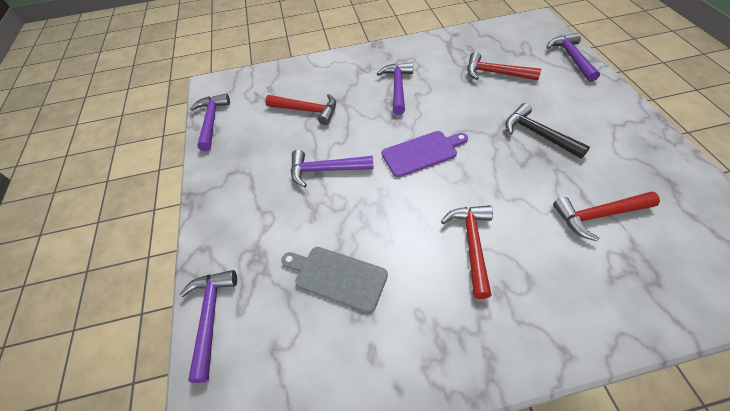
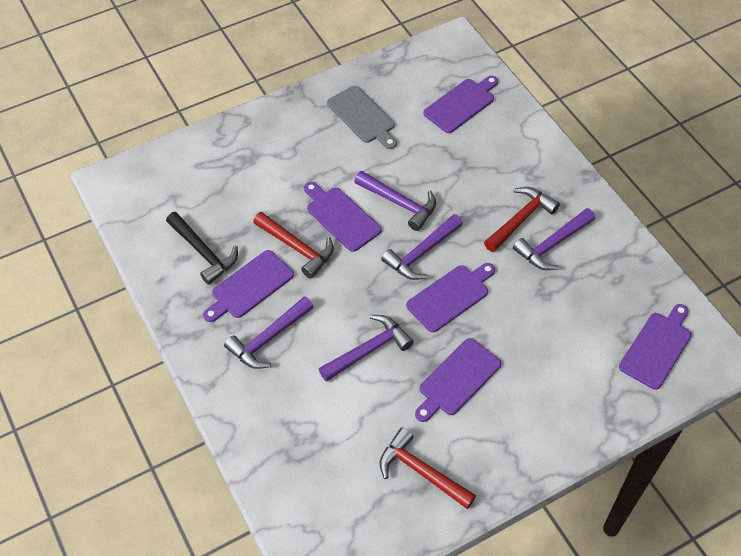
purple cutting board: 1 -> 6
red hammer: 4 -> 3

